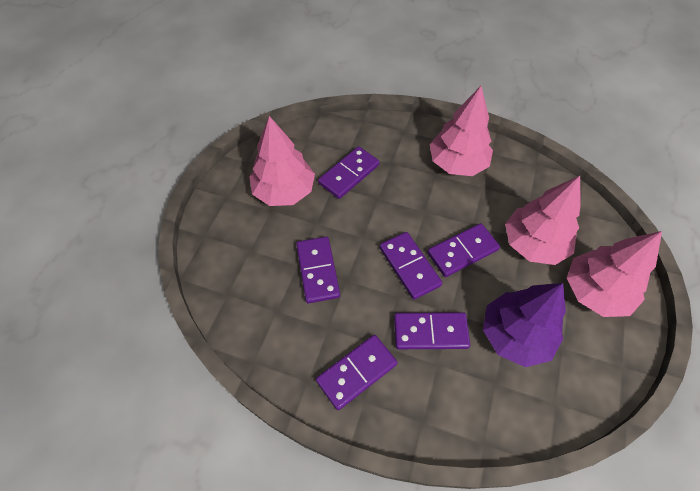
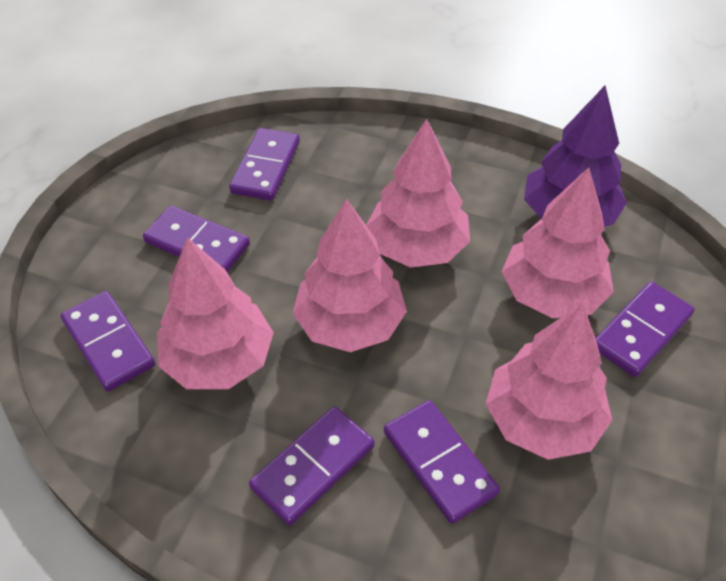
pink tree: 4 -> 5

